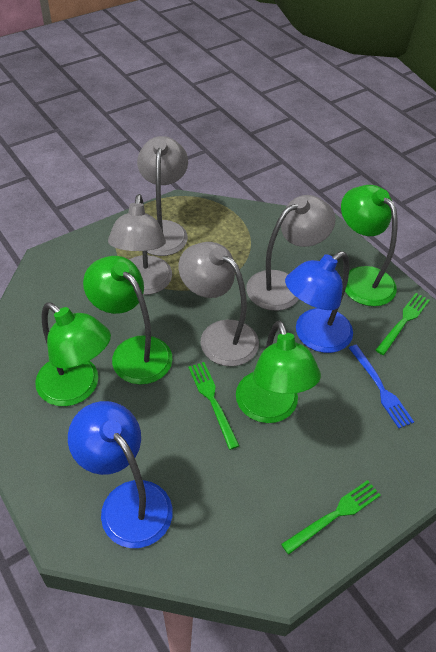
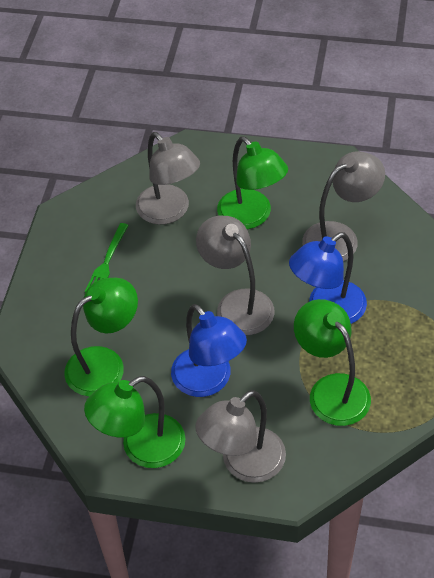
blue fork: 1 -> 0
green fork: 3 -> 1

